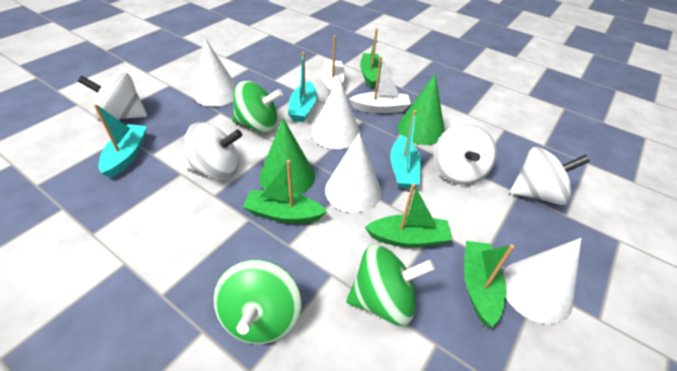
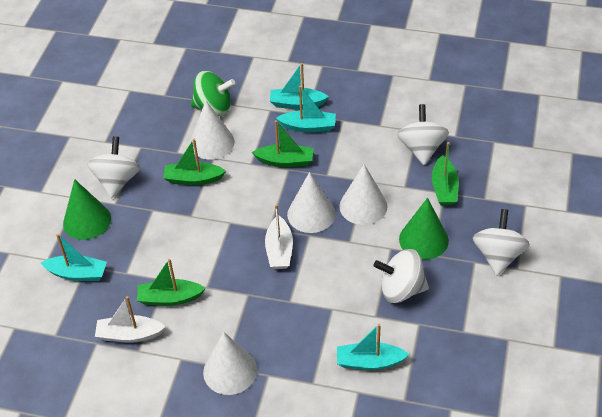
green spinning top: 3 -> 1
turquoise boat: 3 -> 4

